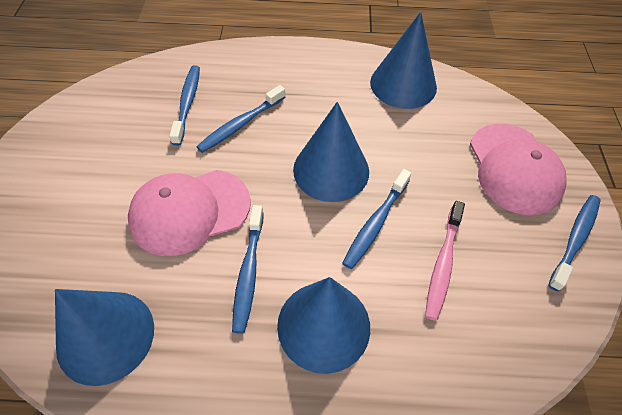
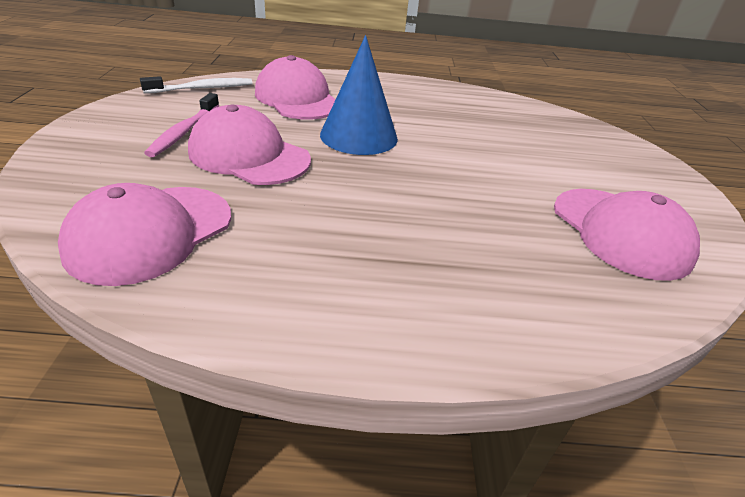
blue cone: 4 -> 1
blue toothbrush: 5 -> 0
pink cap: 2 -> 4
white toothbrush: 0 -> 1

